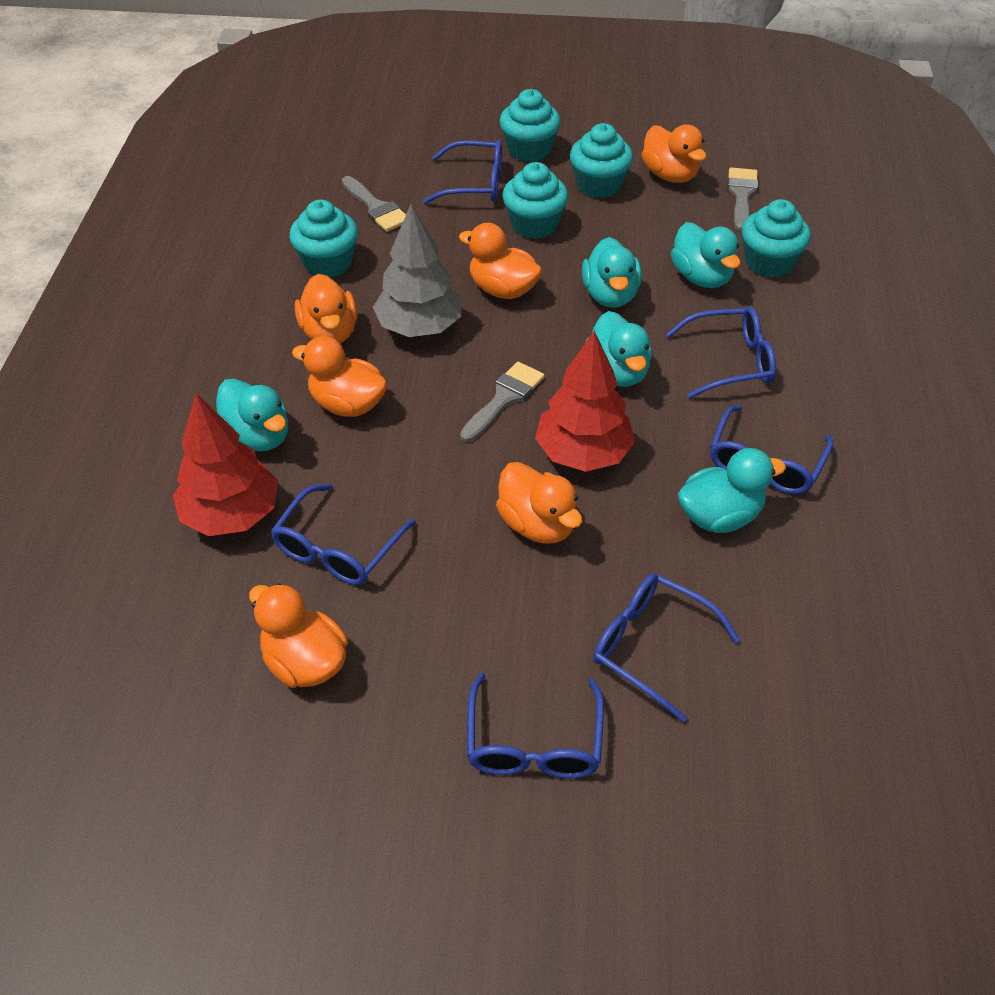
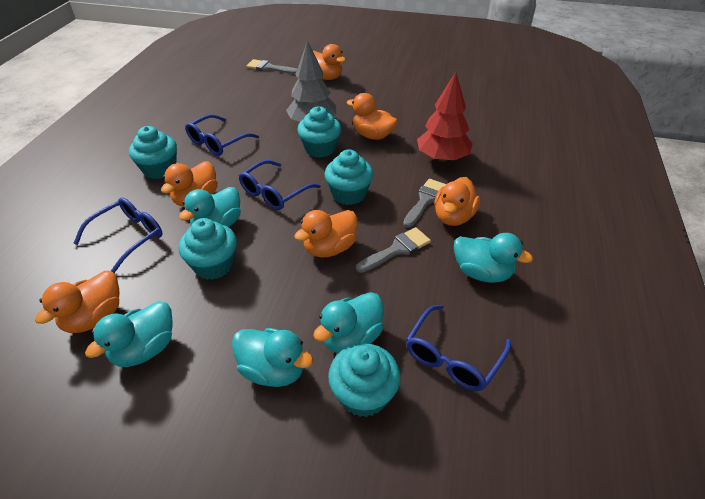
blue glasses: 6 -> 4
red tree: 2 -> 1

